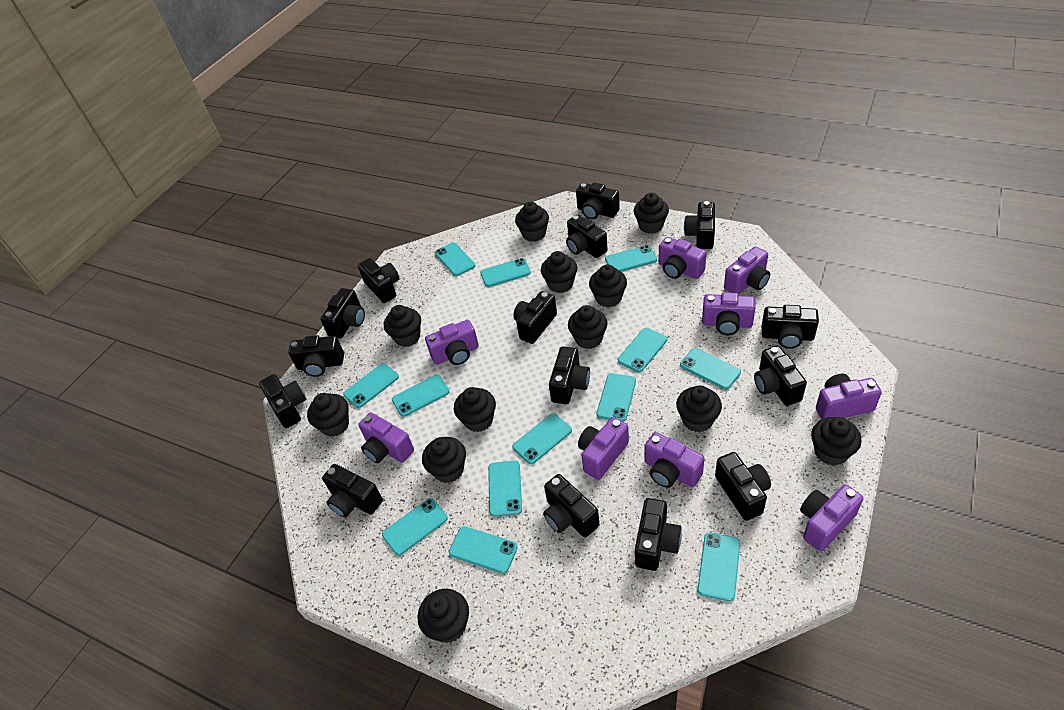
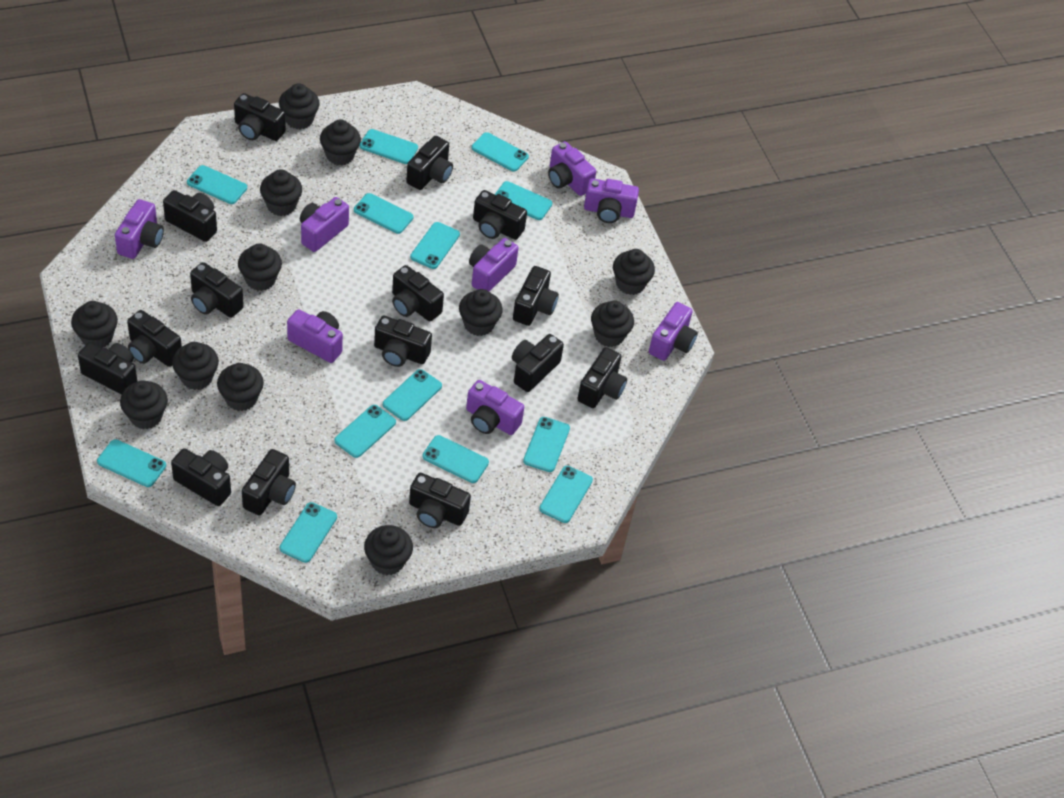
purple camera: 9 -> 8

